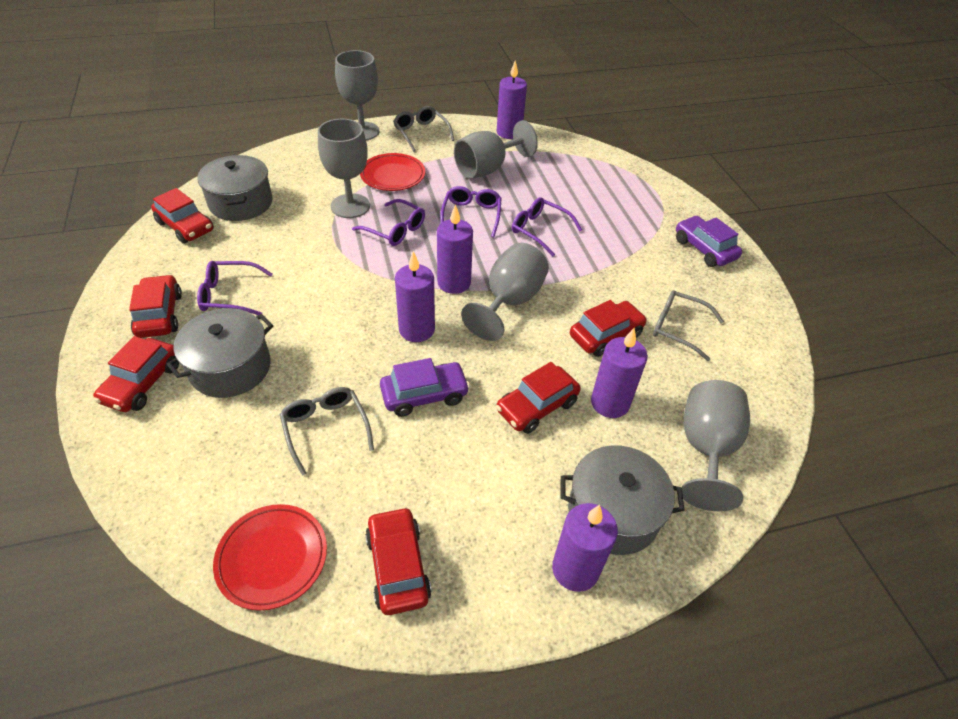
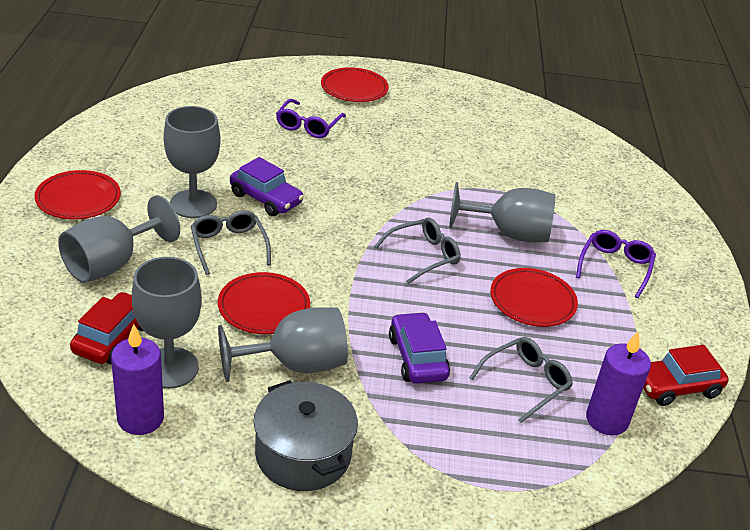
grey pot: 3 -> 1
purple candle: 5 -> 2
purple glasses: 4 -> 2
red car: 6 -> 2
red plate: 2 -> 4

